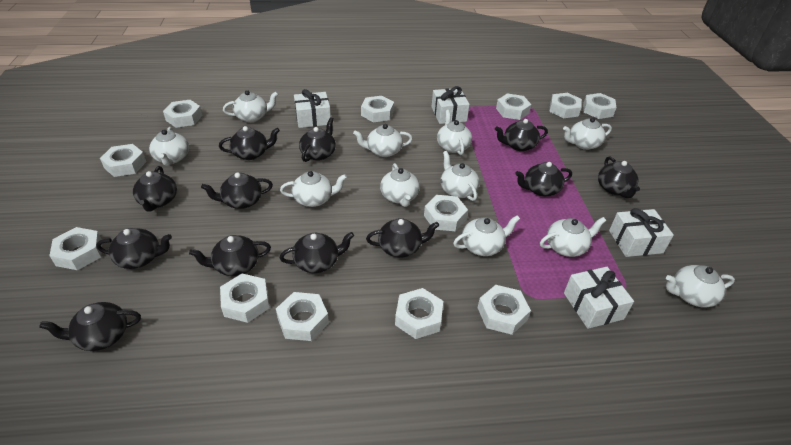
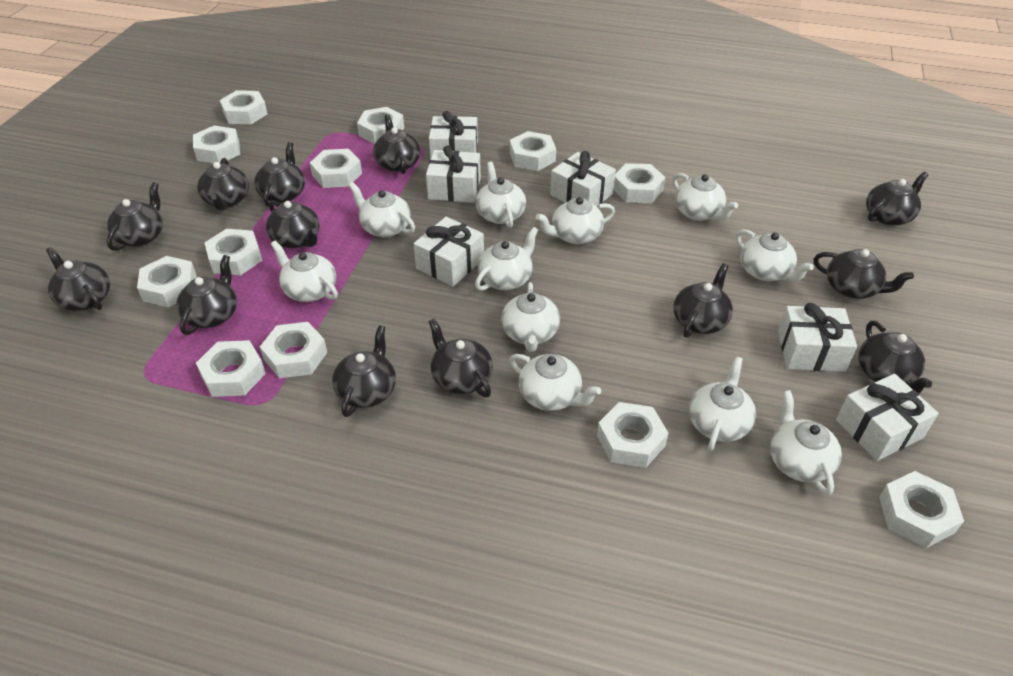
black teapot: 12 -> 13
white gift: 4 -> 6

